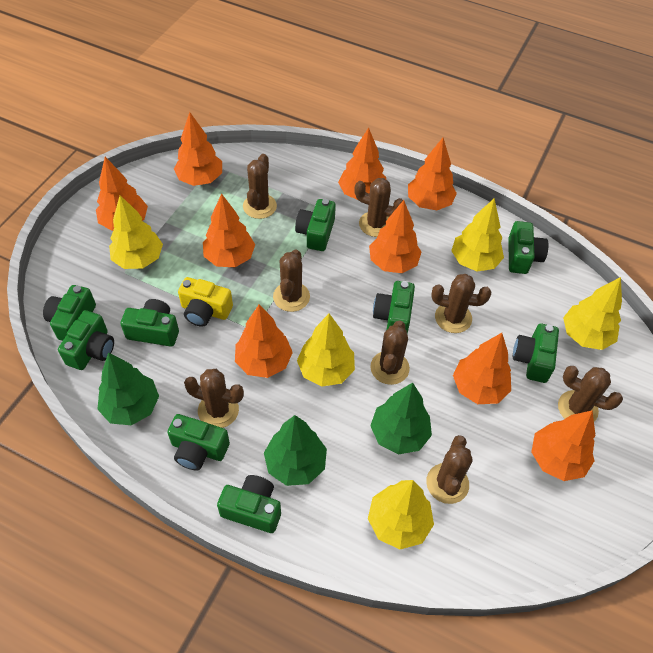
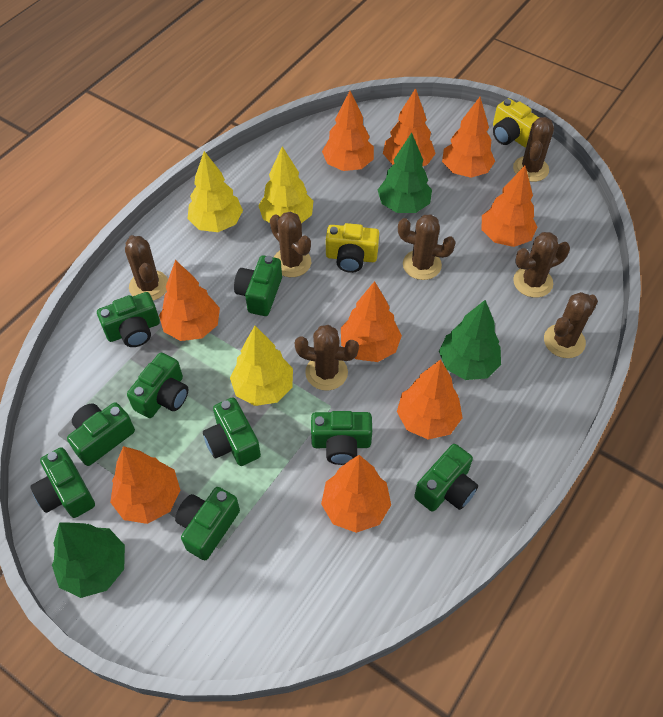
brown cactus: 8 -> 7
yellow camera: 1 -> 2
yellow tree: 5 -> 3

